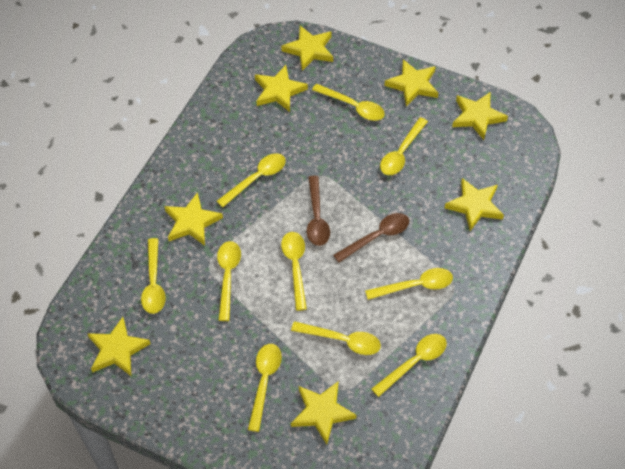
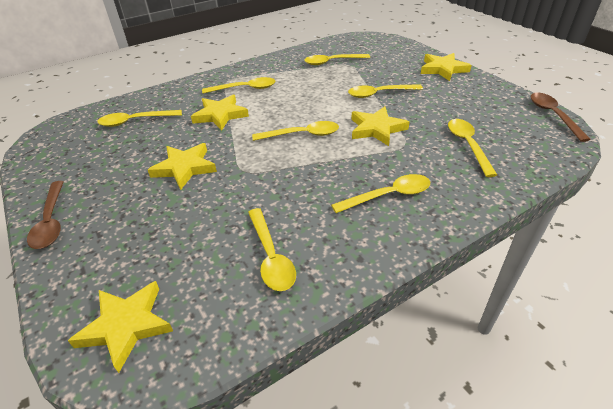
yellow spoon: 10 -> 8
yellow star: 8 -> 5

